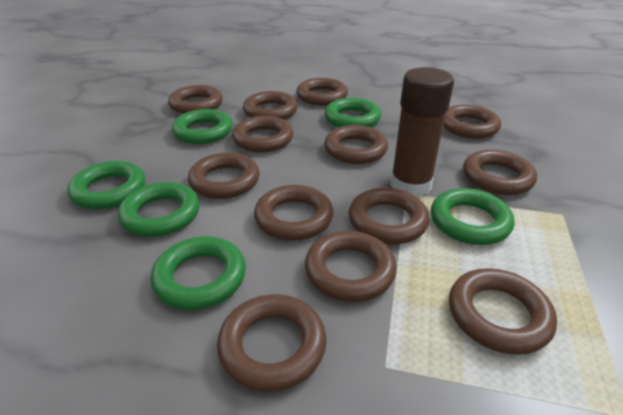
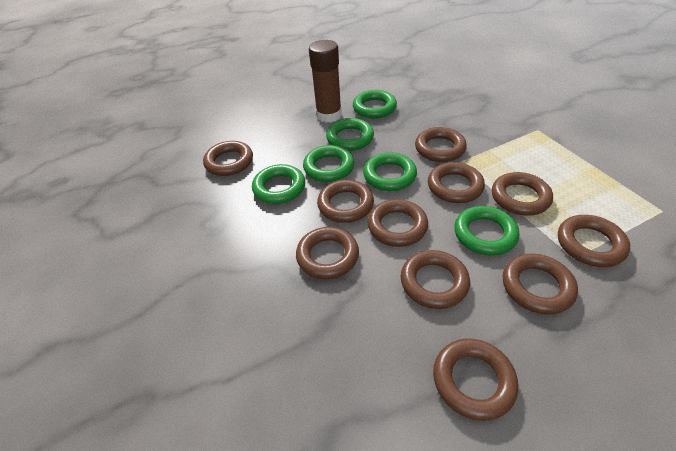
brown ring: 13 -> 11

